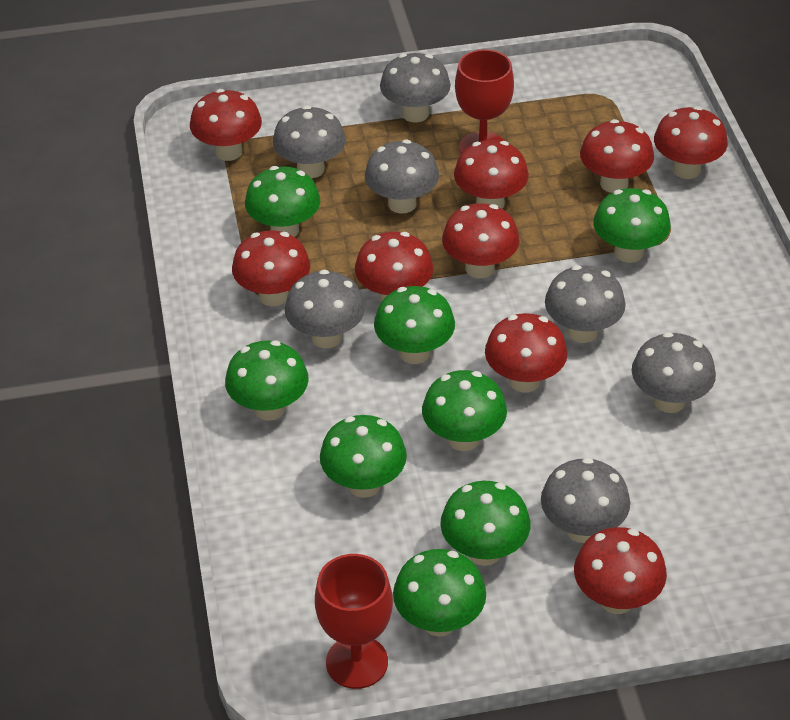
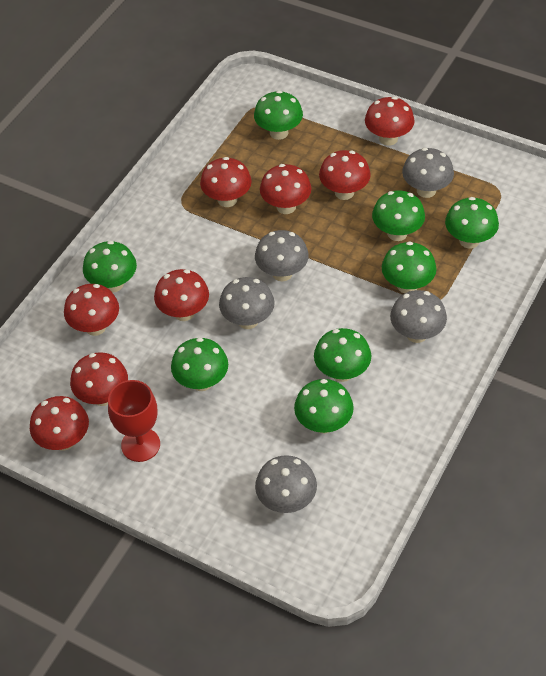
grey mushroom: 7 -> 5
red goblet: 2 -> 1
red mushroom: 9 -> 8

